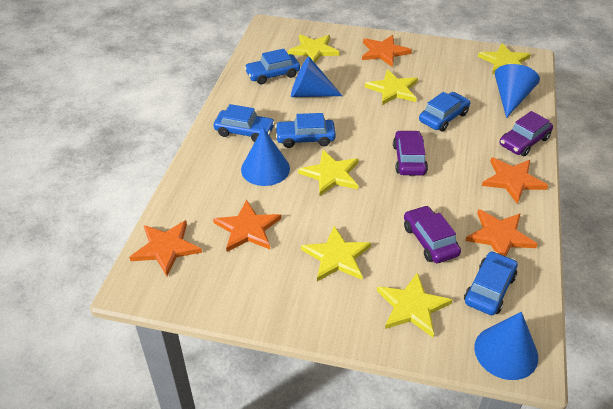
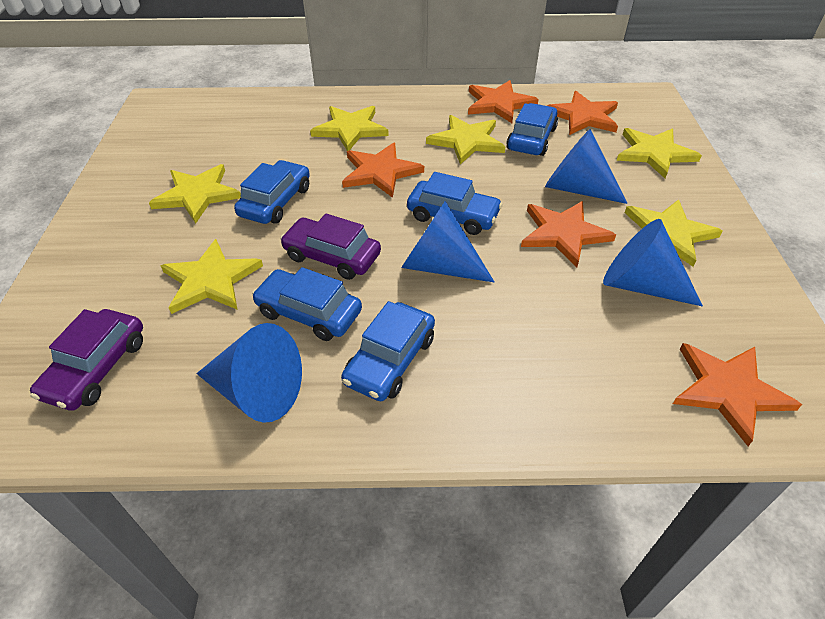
purple car: 3 -> 2

